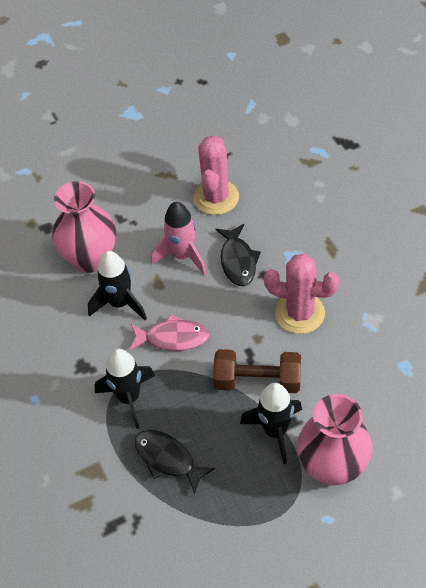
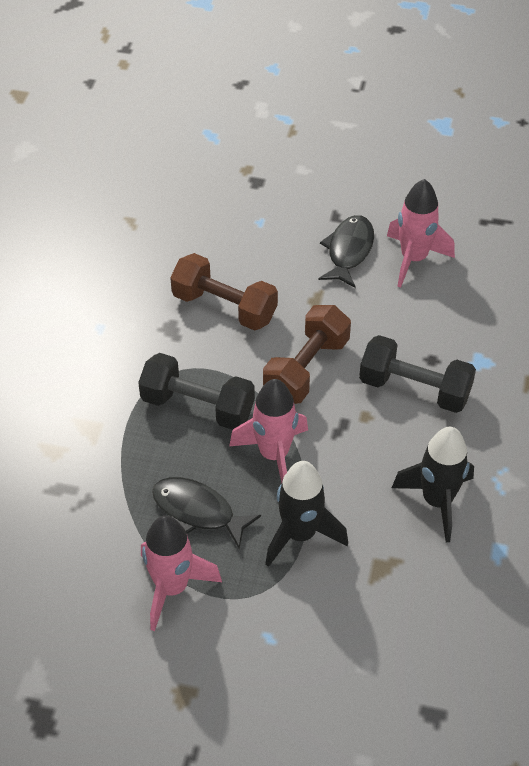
black dumbbell: 0 -> 2
black rocket: 3 -> 2
brown dumbbell: 1 -> 2
pink cactus: 2 -> 0
pink fish: 1 -> 0
pink rocket: 1 -> 3
pink vase: 2 -> 0

